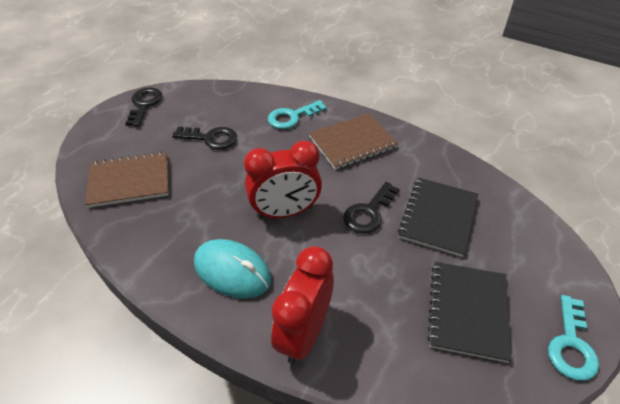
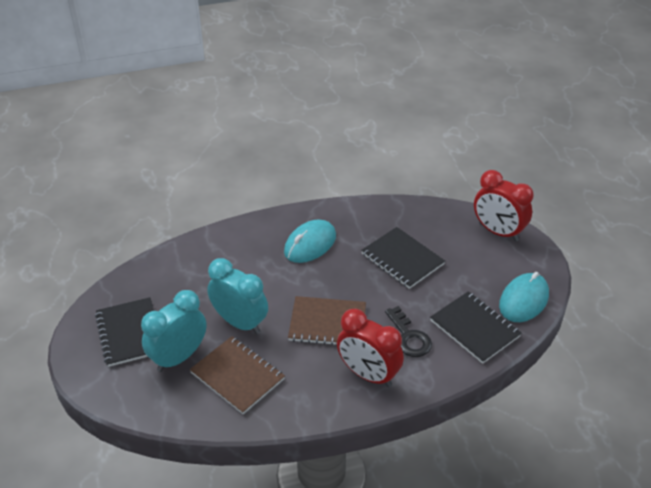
black key: 3 -> 1
black notebook: 2 -> 3
turquoise clock: 0 -> 2
turquoise key: 2 -> 0
turquoise mouse: 1 -> 2

